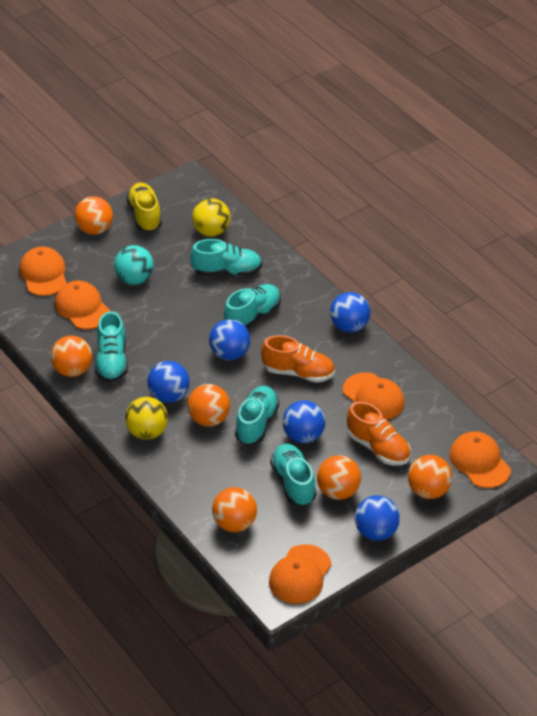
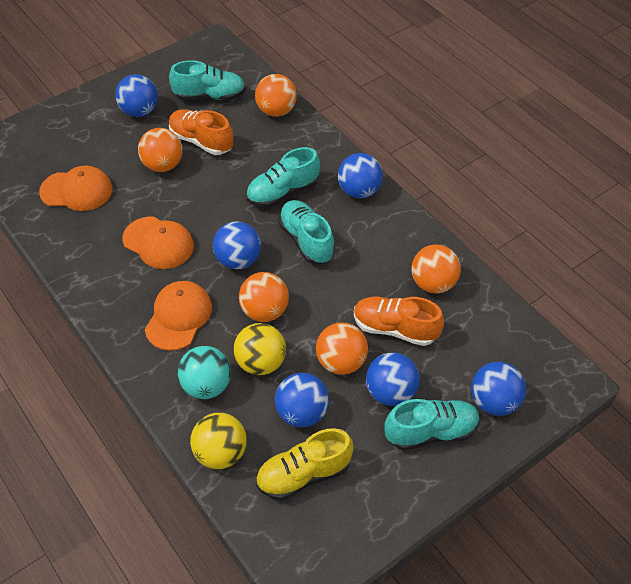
blue ball: 5 -> 6
orange ball: 6 -> 5
orange cap: 5 -> 3
turquoise shoe: 5 -> 4

